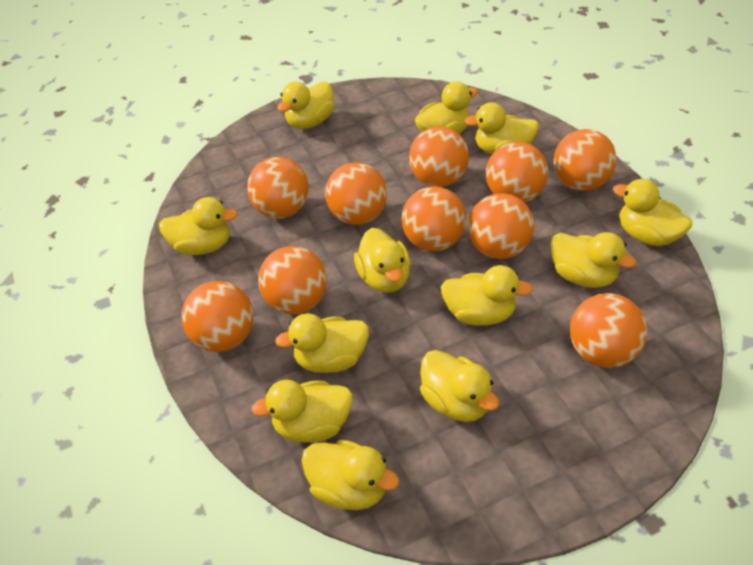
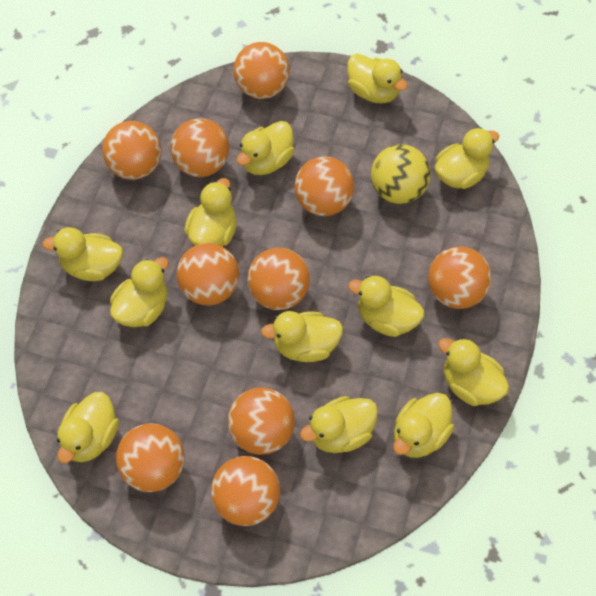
yellow ball: 0 -> 1

